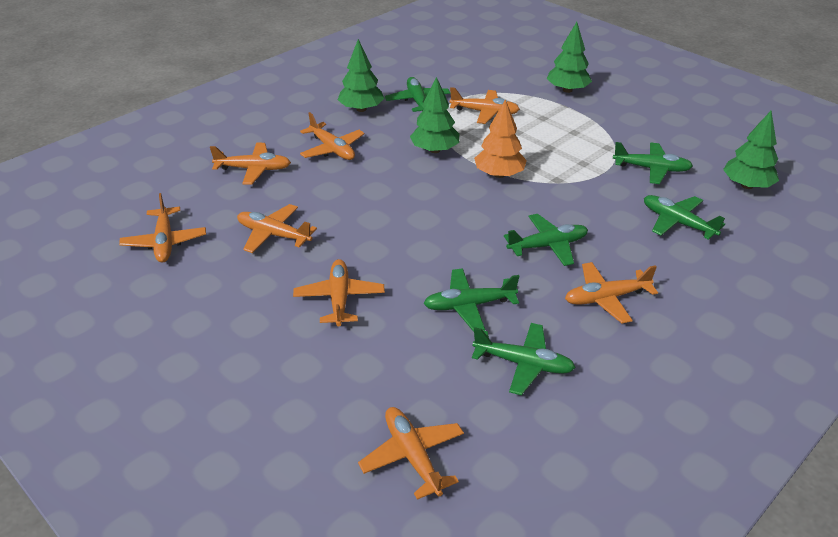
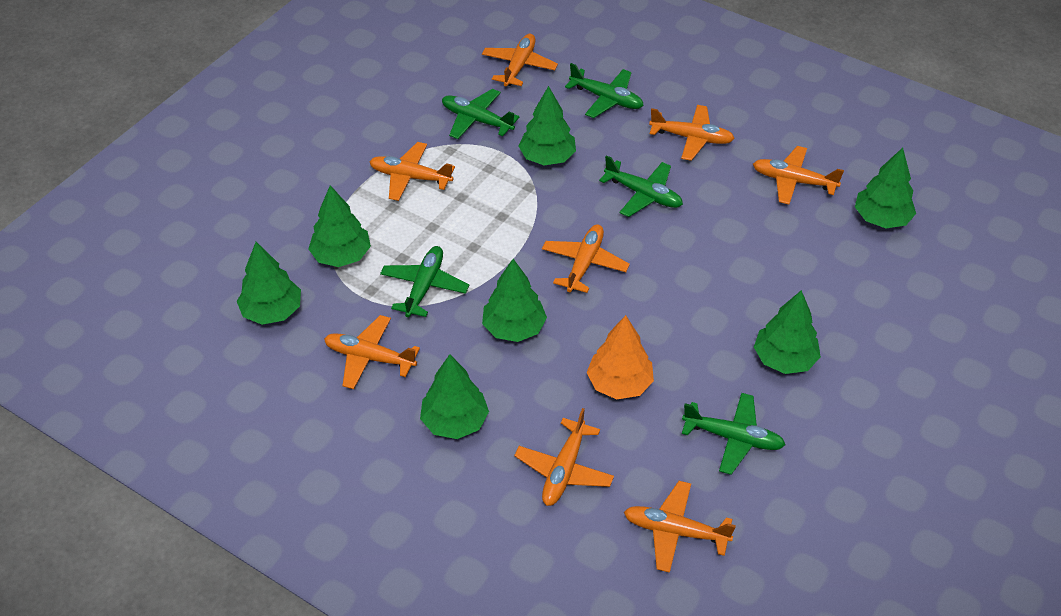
green plane: 6 -> 5
green tree: 4 -> 7

